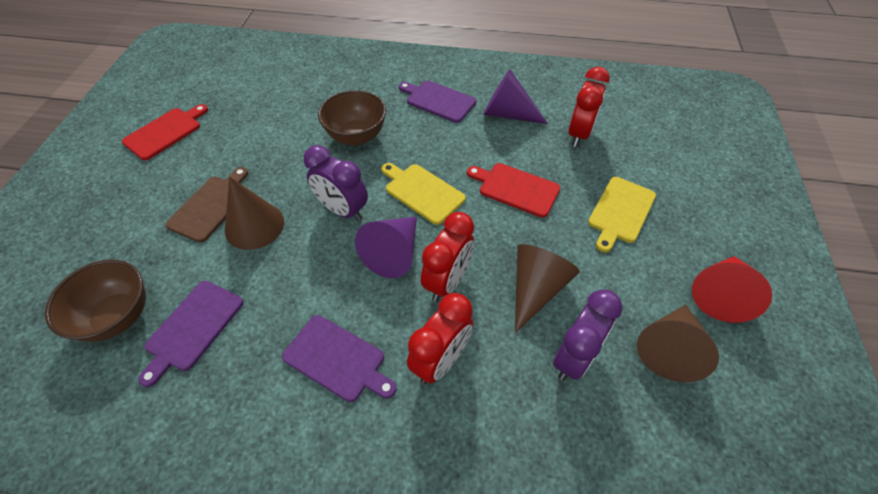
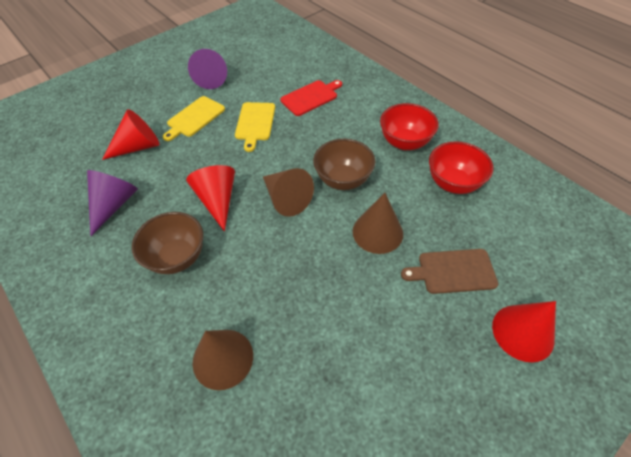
purple clock: 2 -> 0
purple cutting board: 3 -> 0
red bowl: 0 -> 2
red clock: 3 -> 0
red cone: 1 -> 3
red cutting board: 2 -> 1

